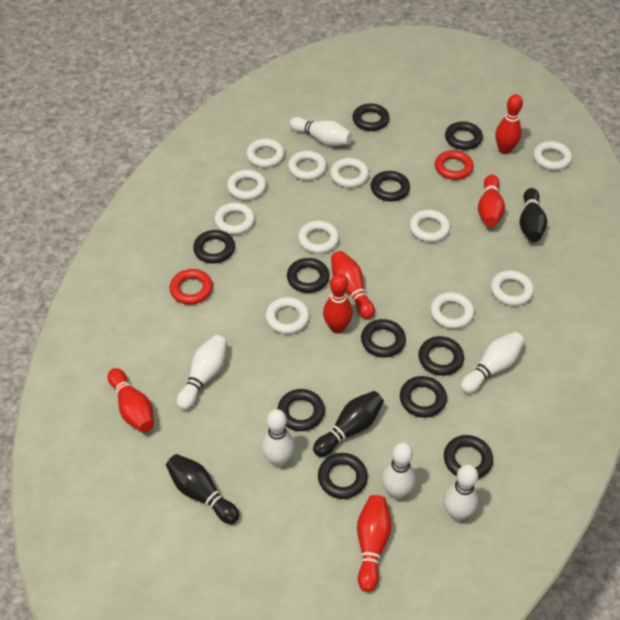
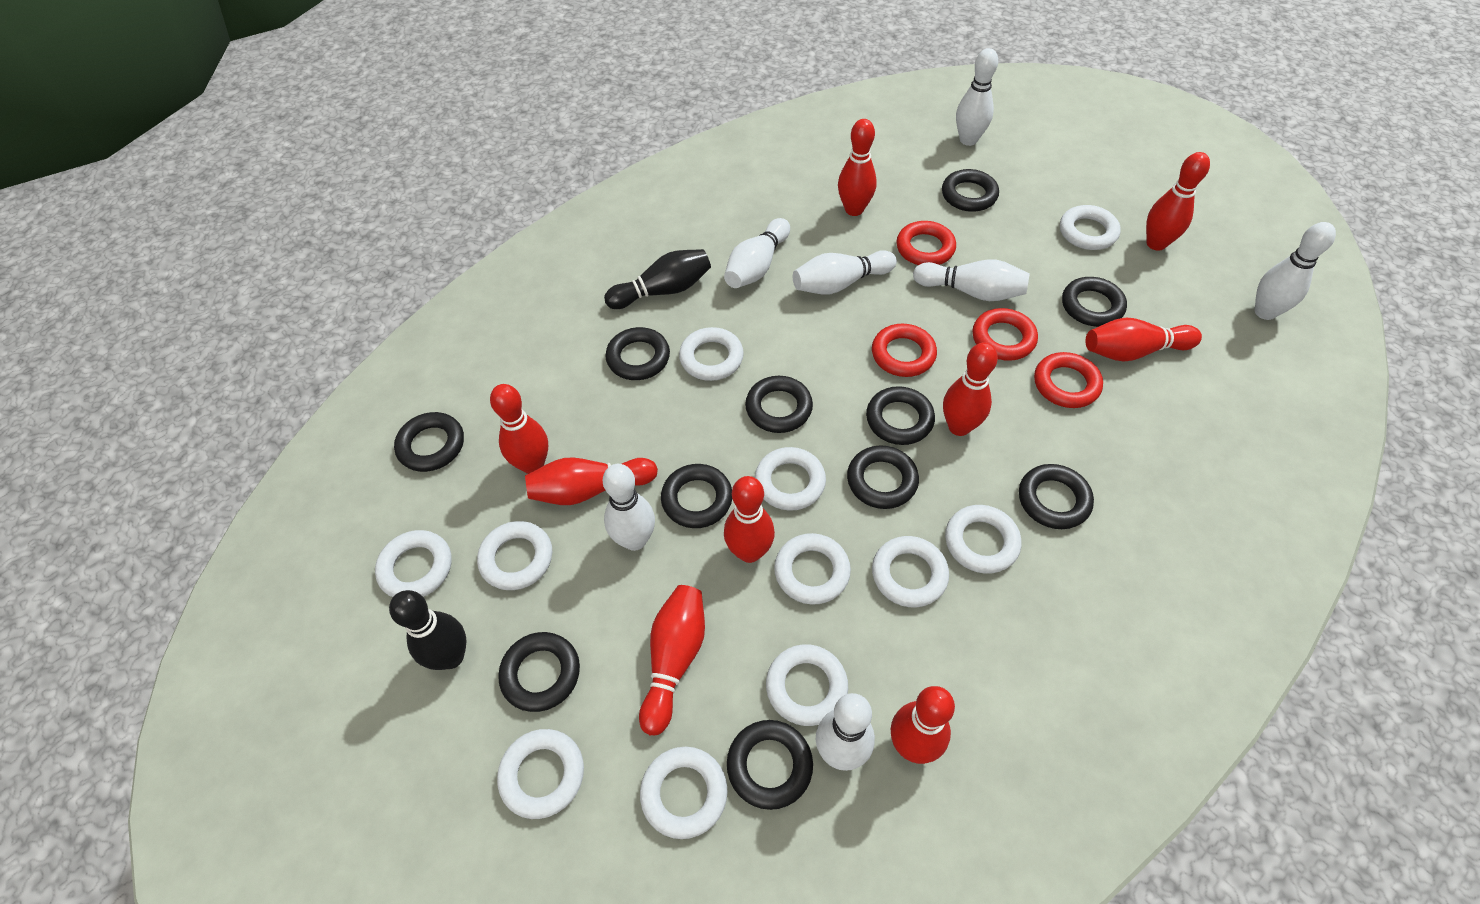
black bowling pin: 3 -> 2
red bowling pin: 6 -> 9
red ring: 2 -> 4
white bowling pin: 6 -> 7

